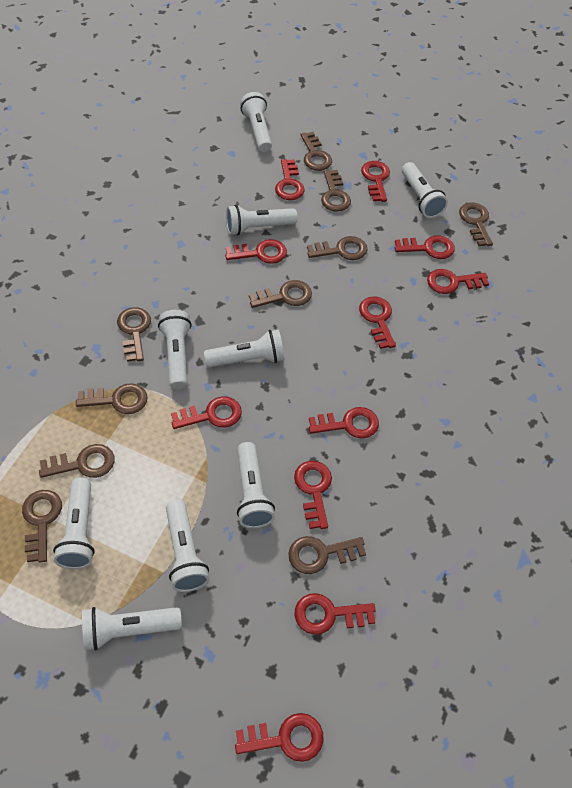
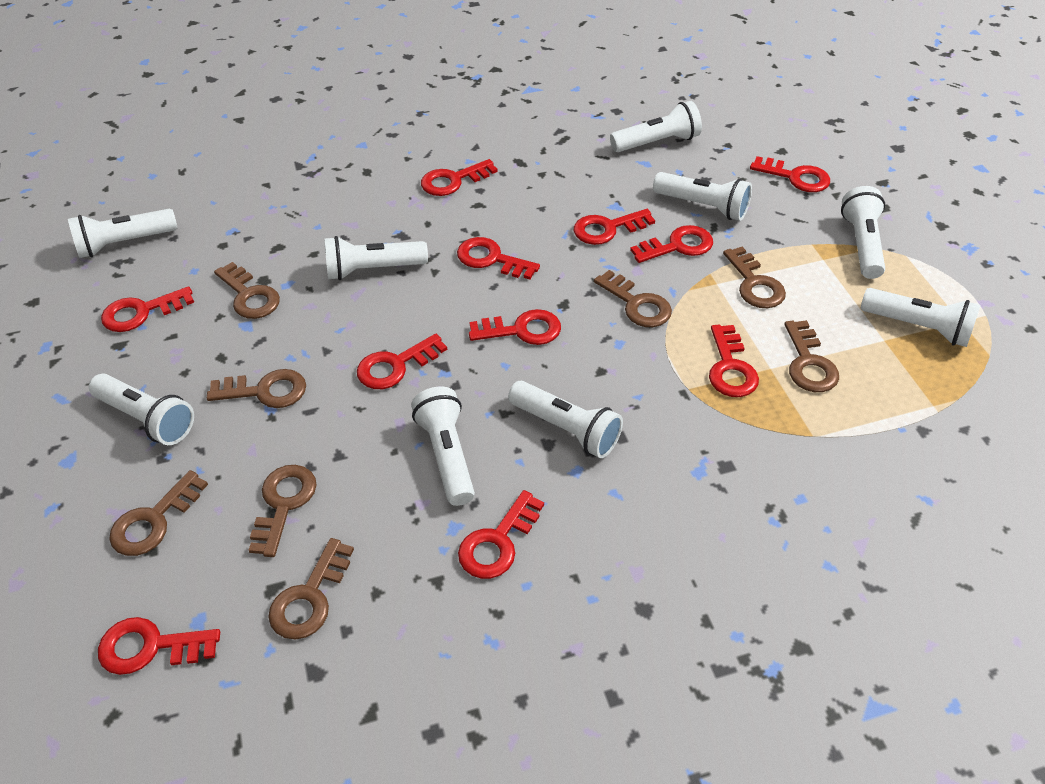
brown key: 10 -> 8

